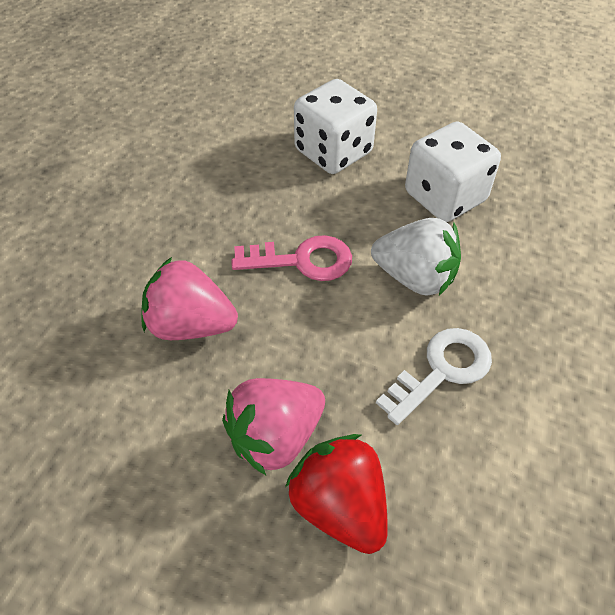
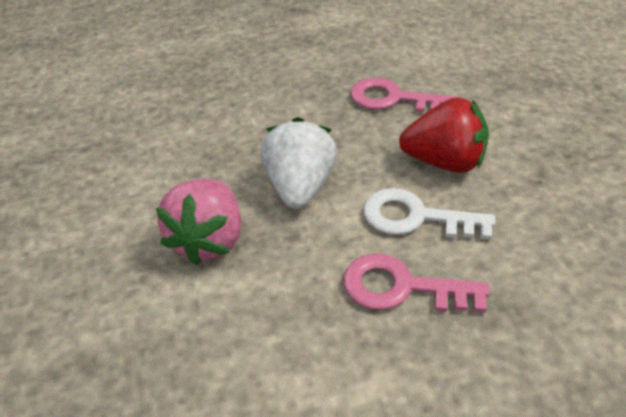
pink key: 1 -> 2
pink strawberry: 2 -> 1
white dice: 2 -> 0

